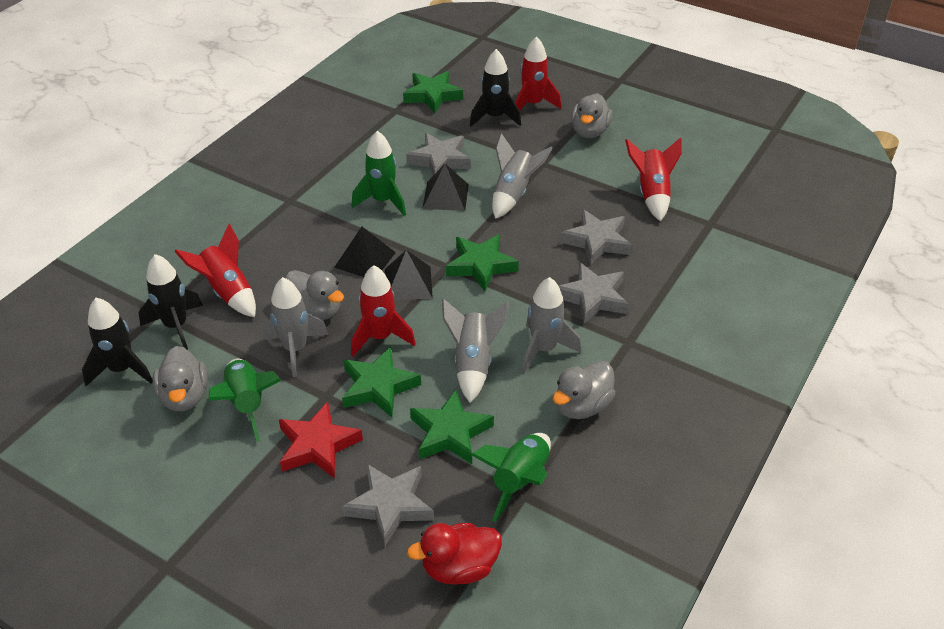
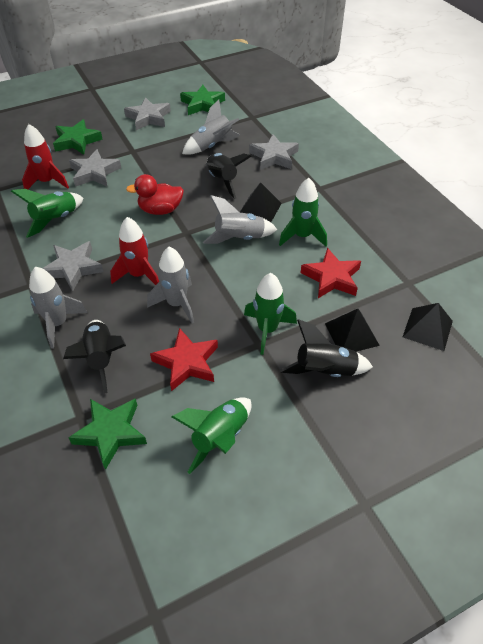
green rocket: 3 -> 4
green star: 4 -> 3
grey duck: 4 -> 0
red rocket: 4 -> 2
red star: 1 -> 2

